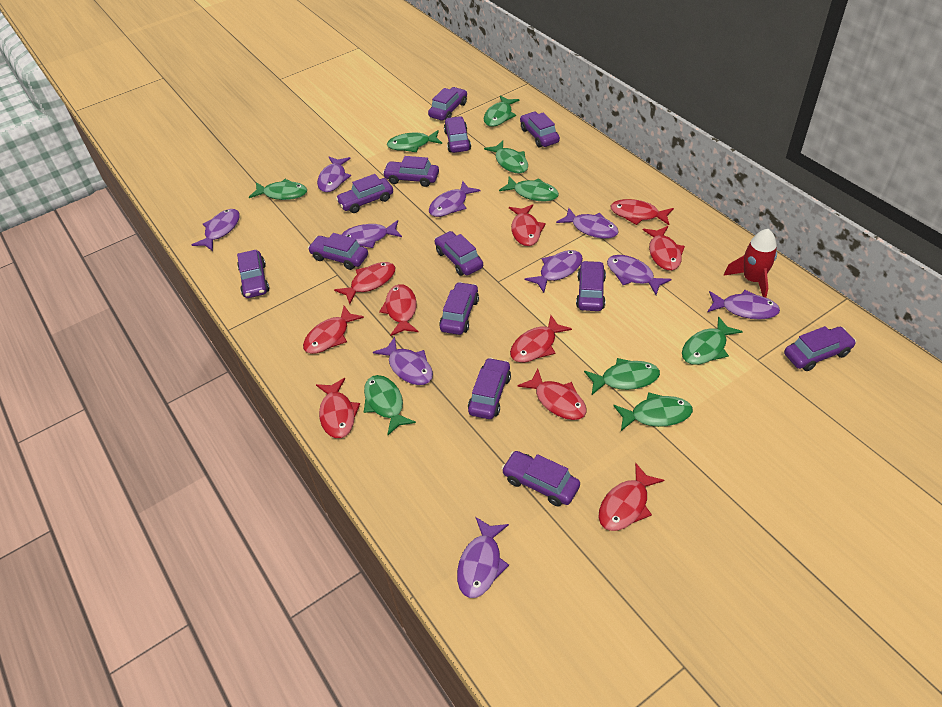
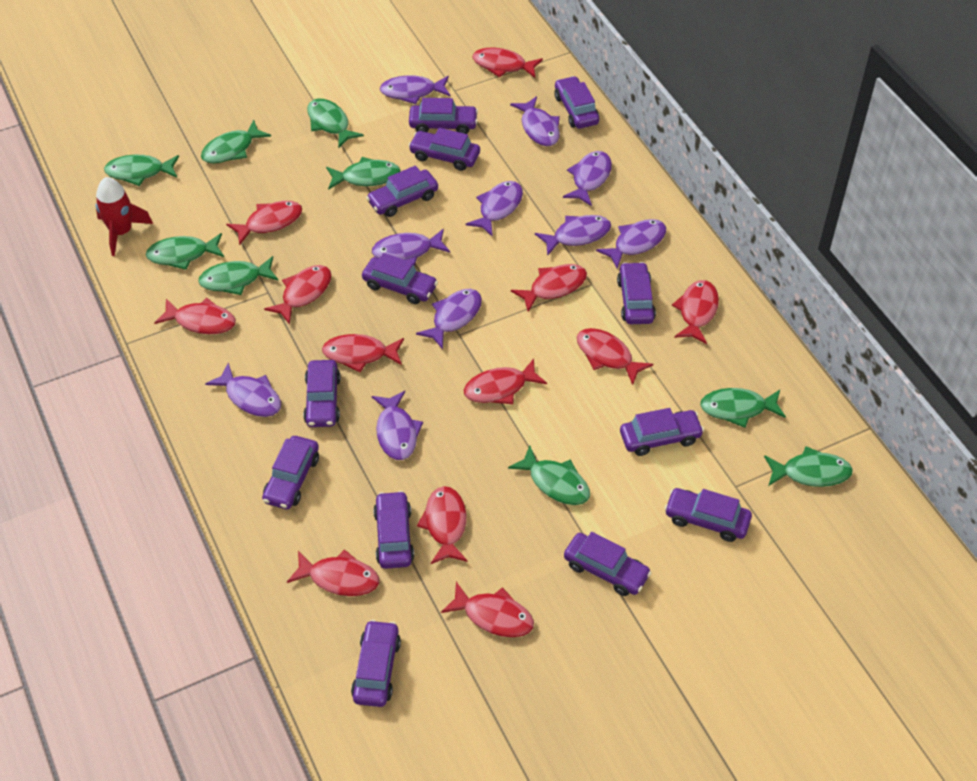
red fish: 10 -> 12

